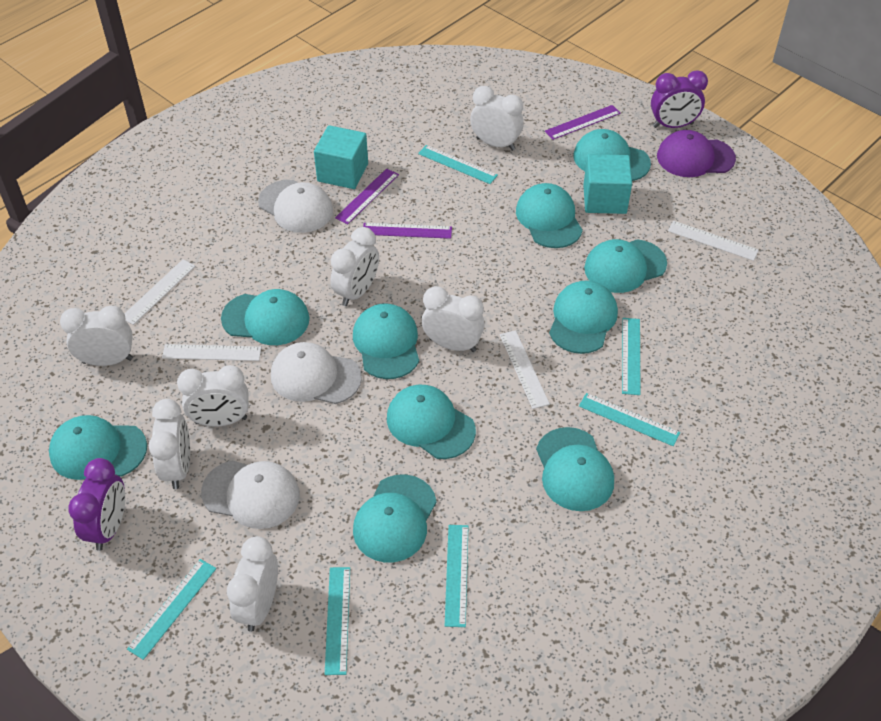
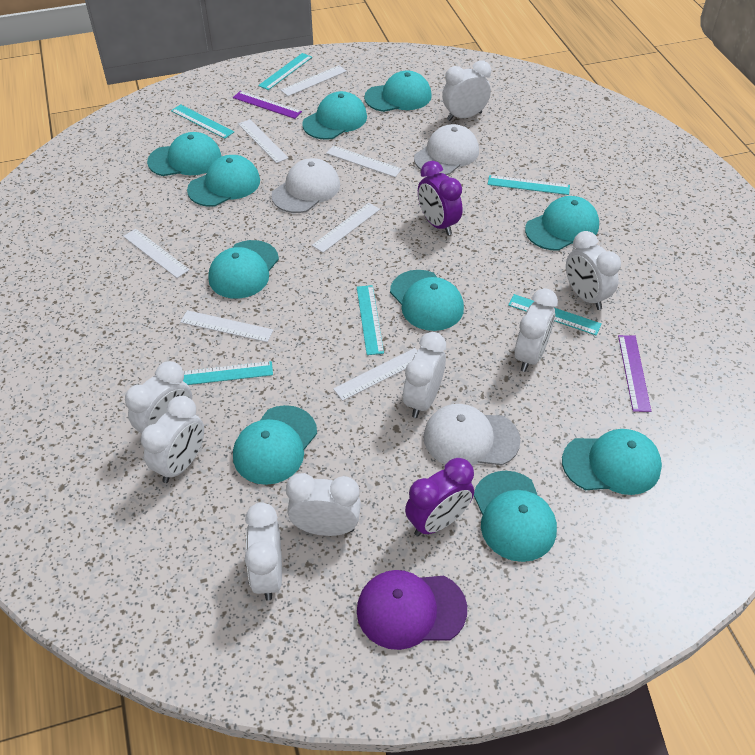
purple ruler: 3 -> 2
turquoise cube: 2 -> 0
white clock: 7 -> 8
white ruler: 4 -> 7

